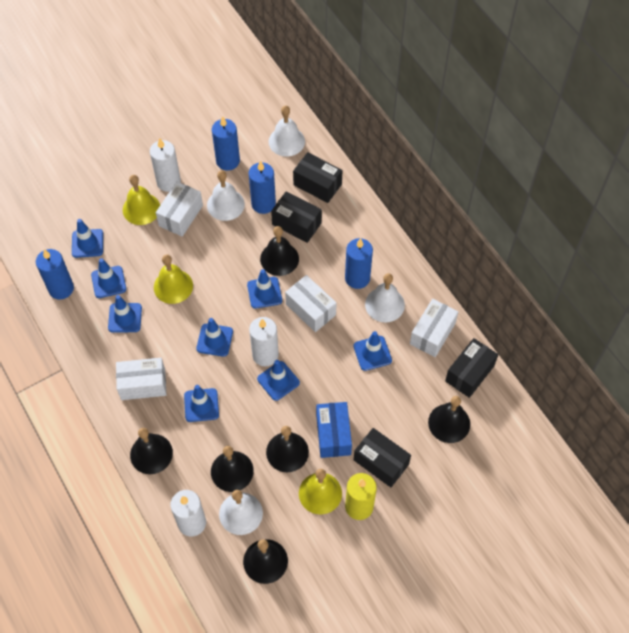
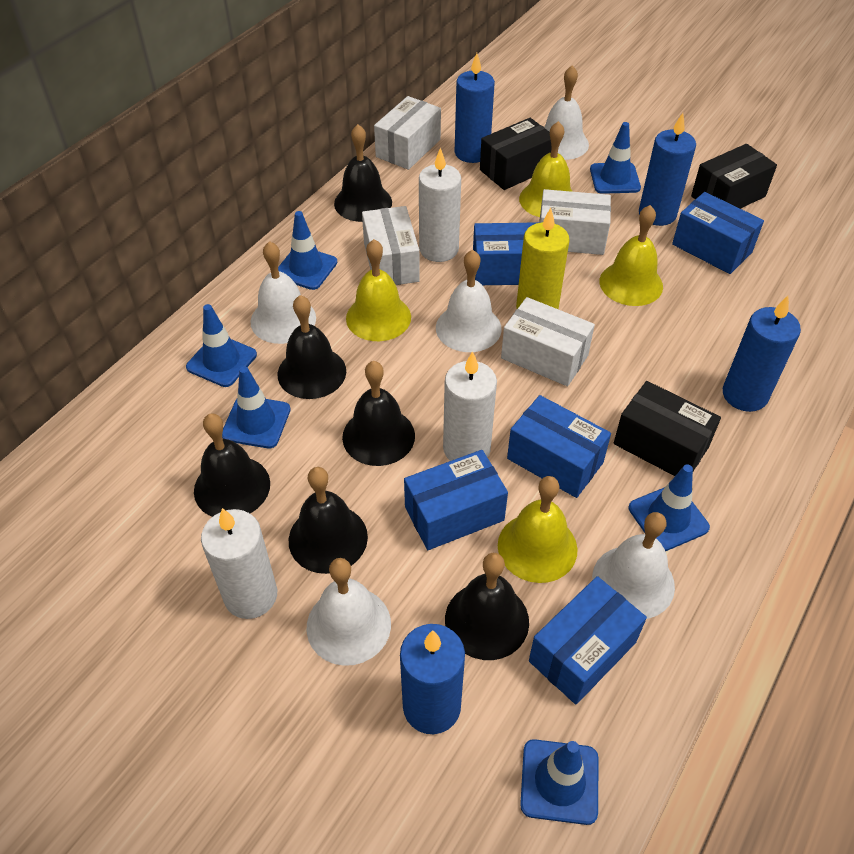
black box: 4 -> 3
blue box: 1 -> 5
blue traffic cone: 8 -> 6
white bell: 4 -> 5
yellow bell: 3 -> 4

